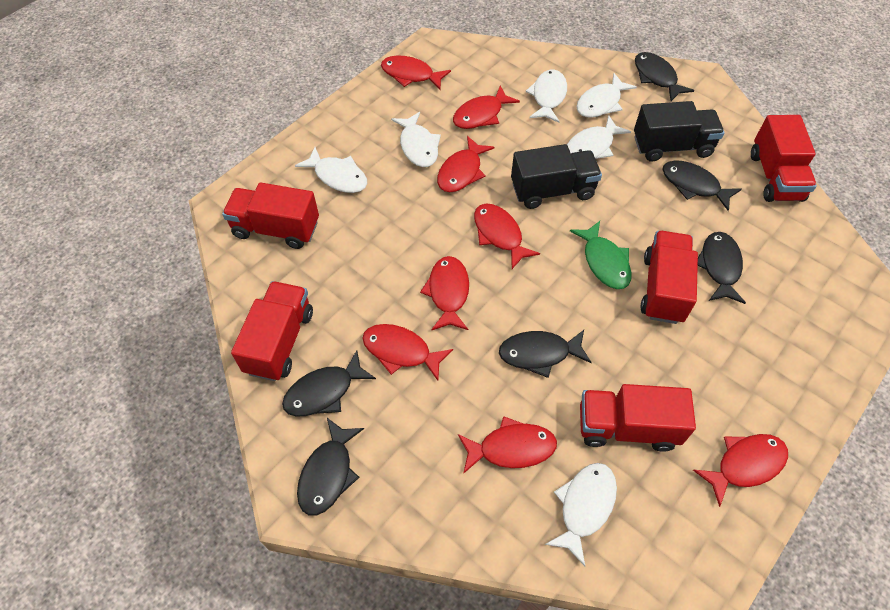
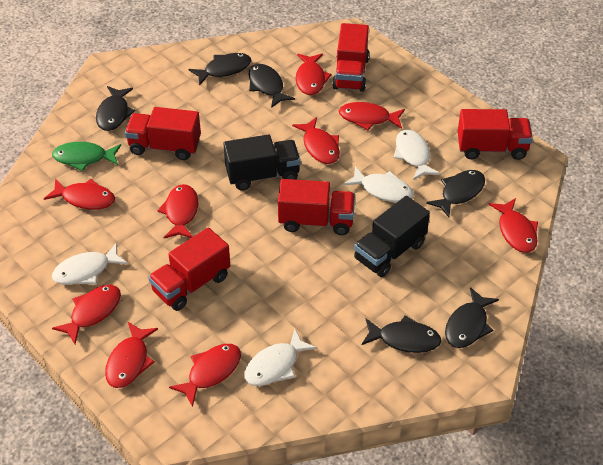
red fish: 8 -> 9
white fish: 6 -> 4

